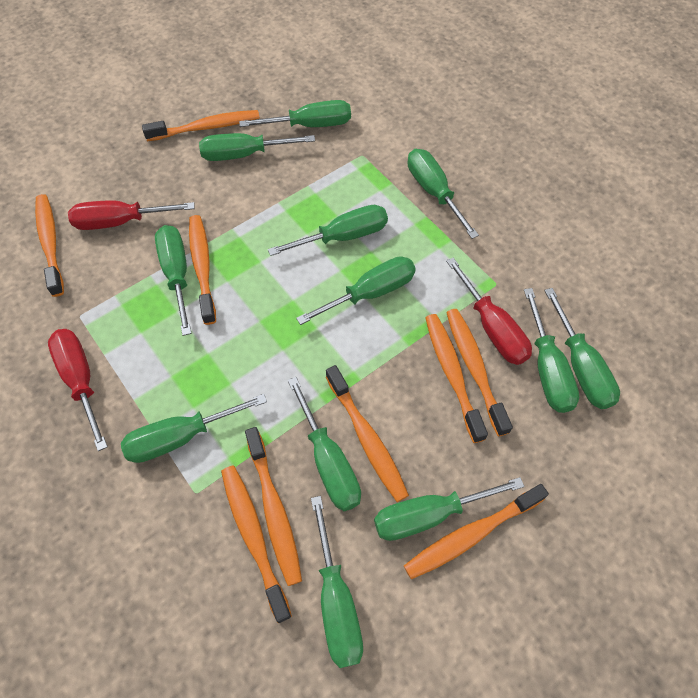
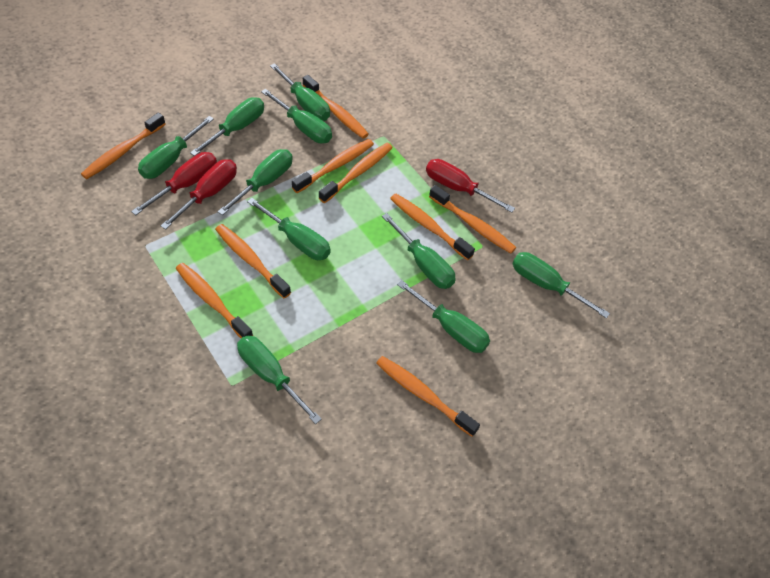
green screwdriver: 12 -> 10

